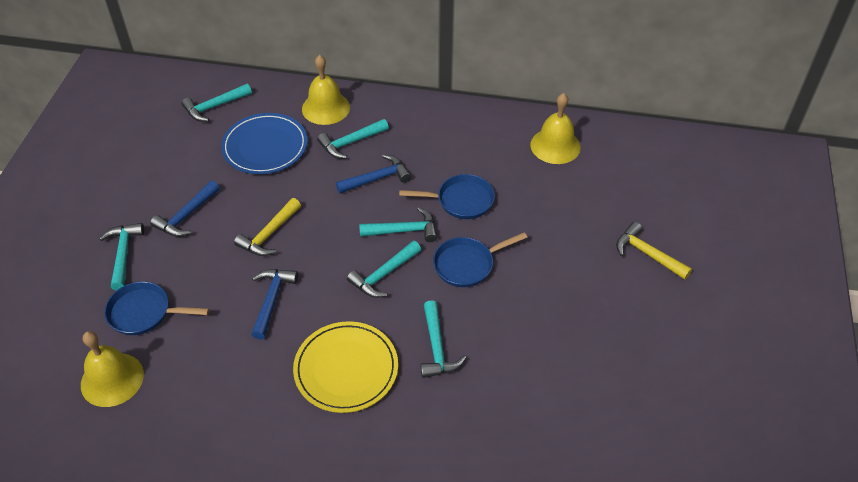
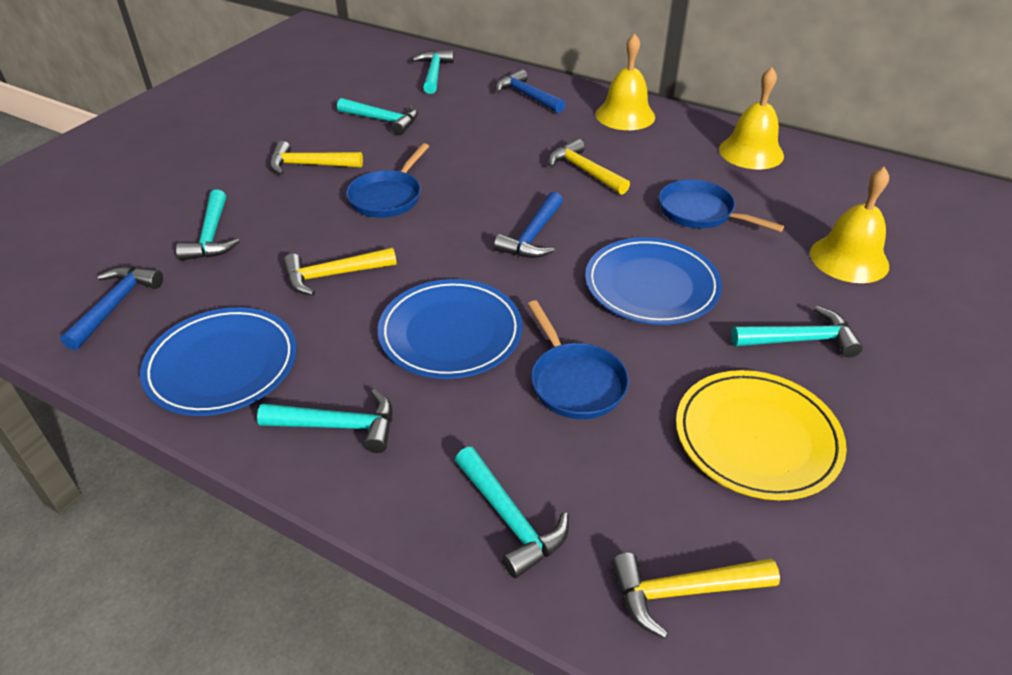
blue plate: 1 -> 3
yellow hammer: 2 -> 4

